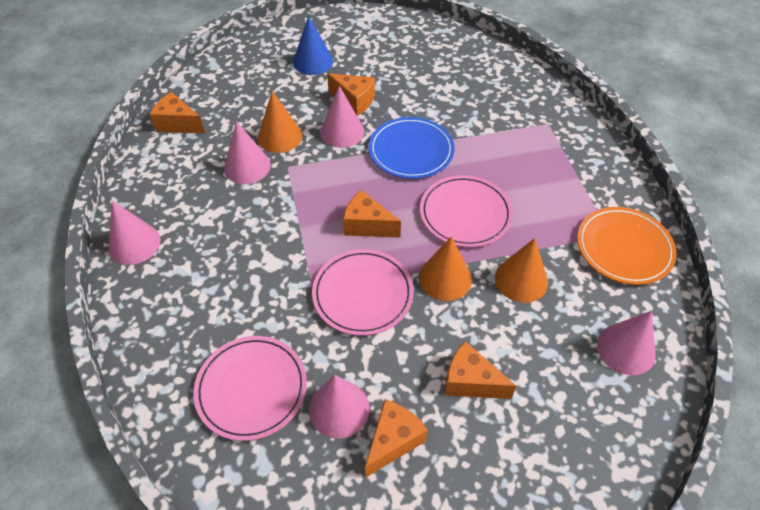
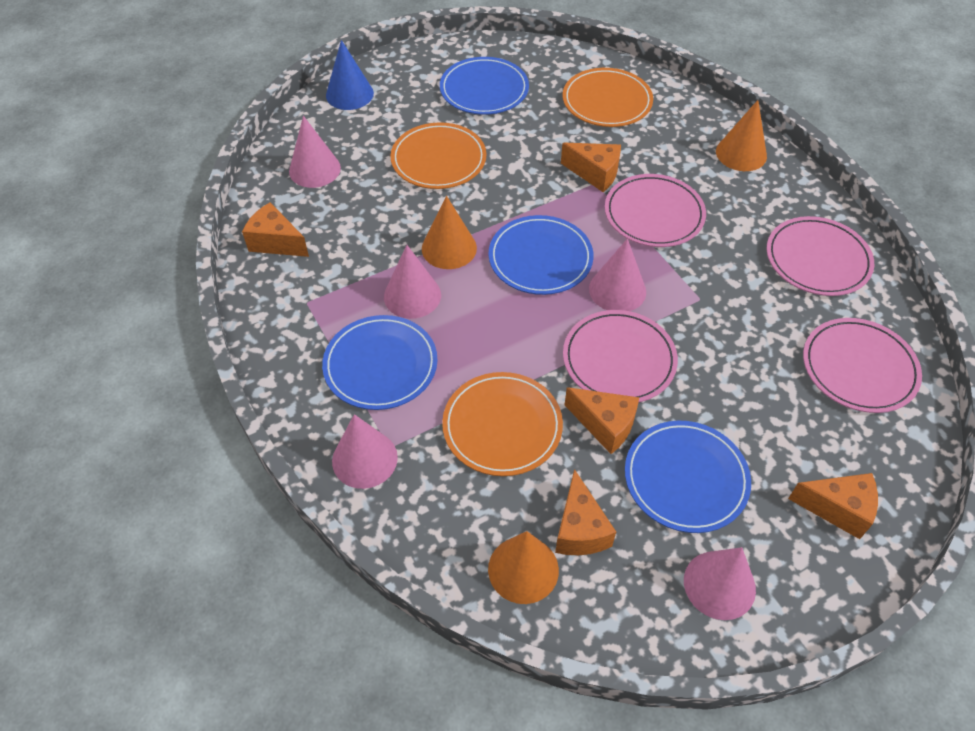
blue plate: 1 -> 4
orange plate: 1 -> 3
pink plate: 3 -> 4

